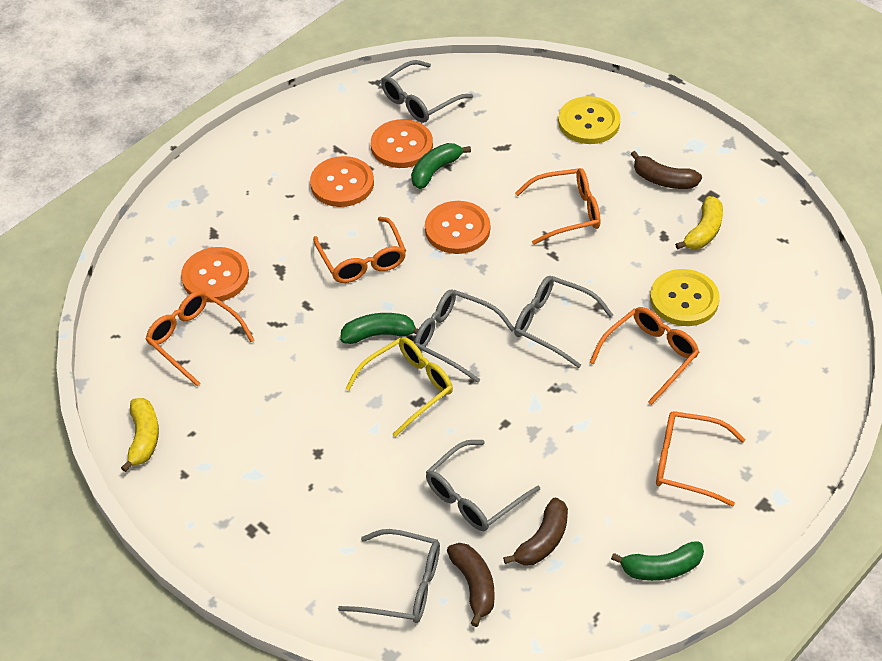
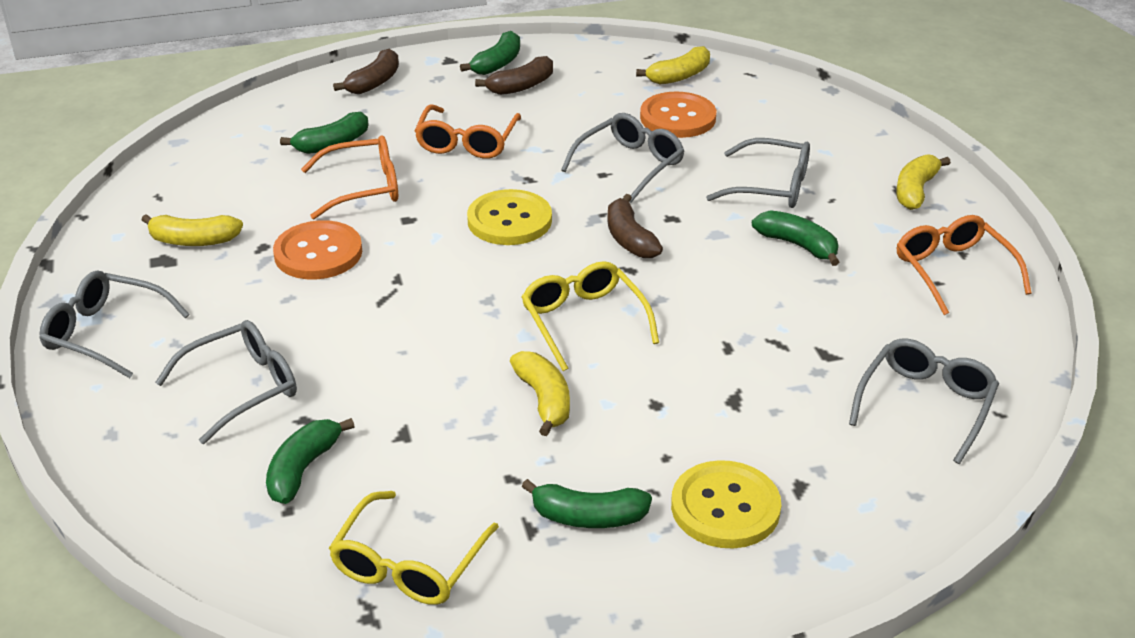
green banana: 3 -> 5
orange button: 4 -> 2
orange glasses: 5 -> 3
yellow banana: 2 -> 4
yellow glasses: 1 -> 2

